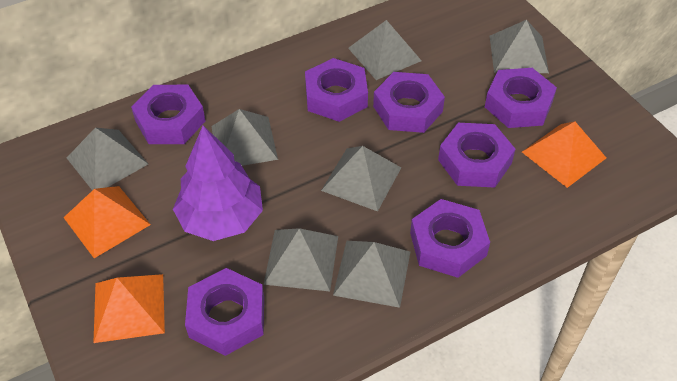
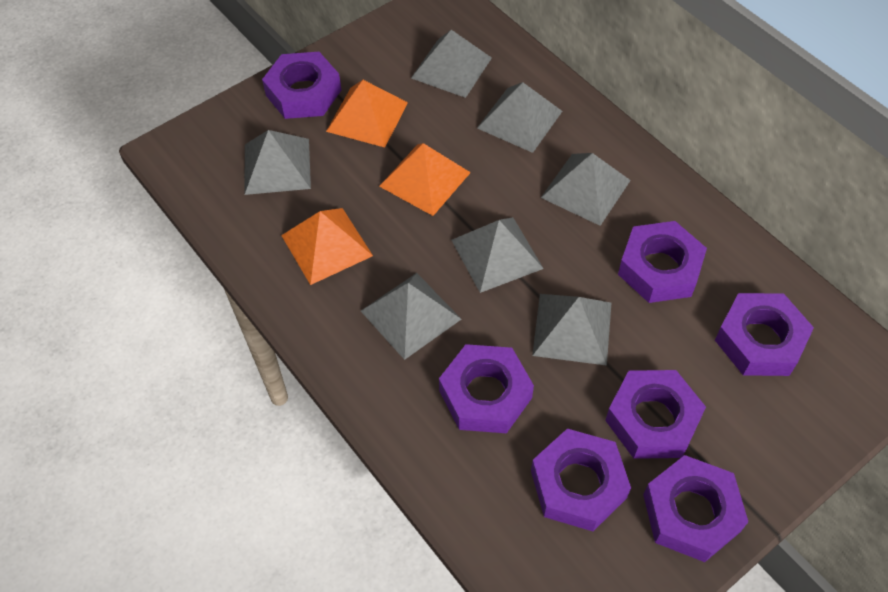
purple tree: 1 -> 0

